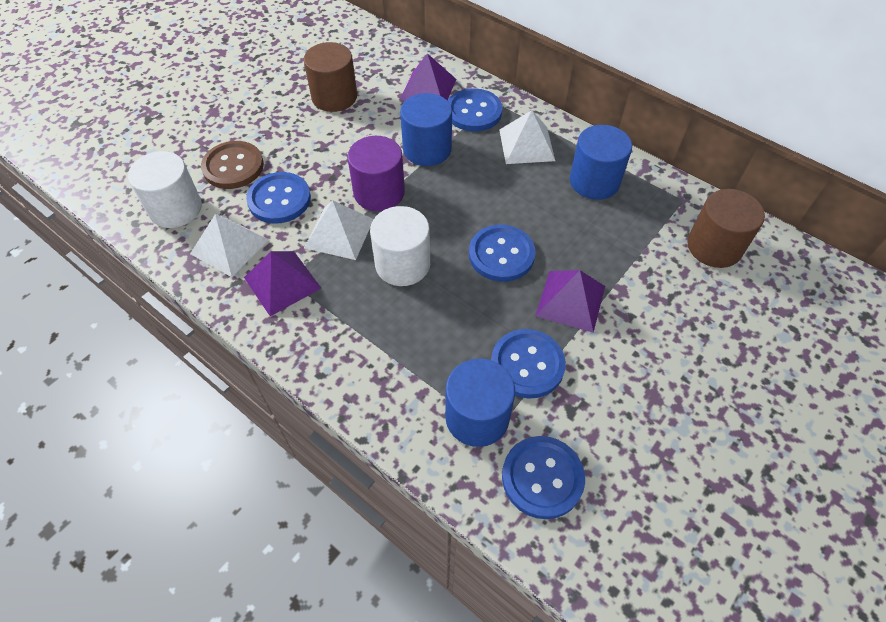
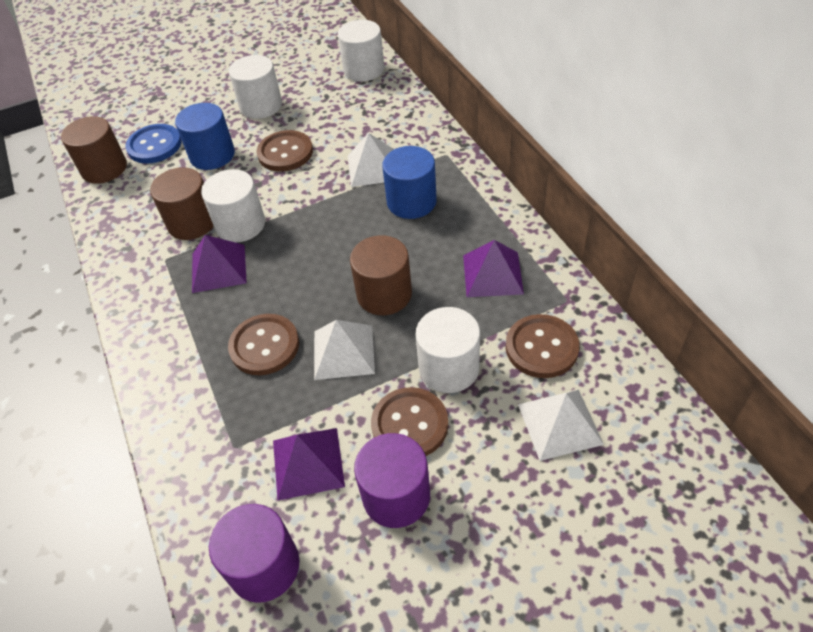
blue button: 5 -> 1
blue cylinder: 3 -> 2
brown button: 1 -> 4
brown cylinder: 2 -> 3
purple cylinder: 1 -> 2
white cylinder: 2 -> 4

